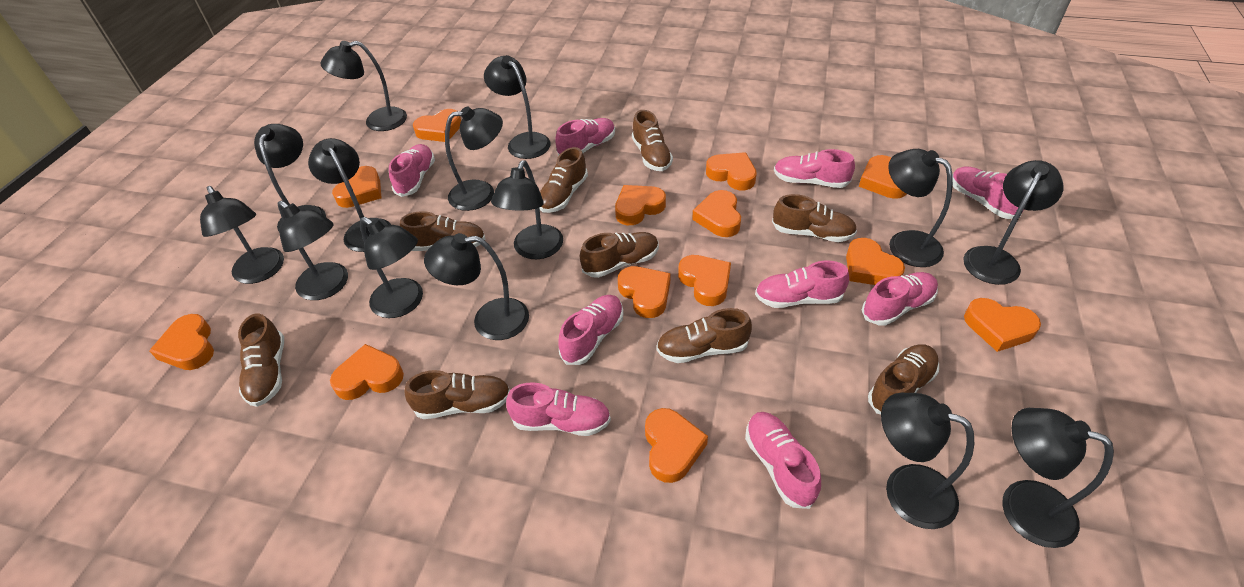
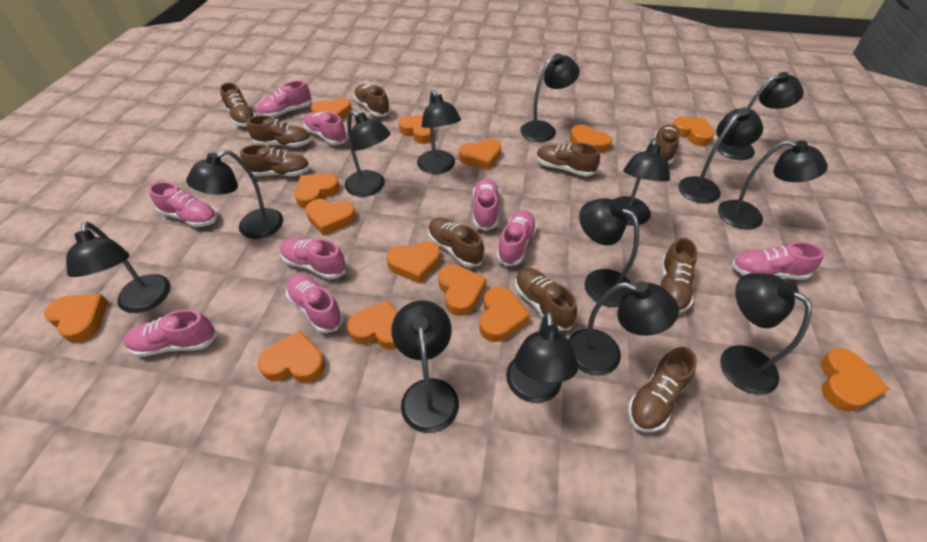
brown shoe: 9 -> 10
orange heart: 13 -> 14

